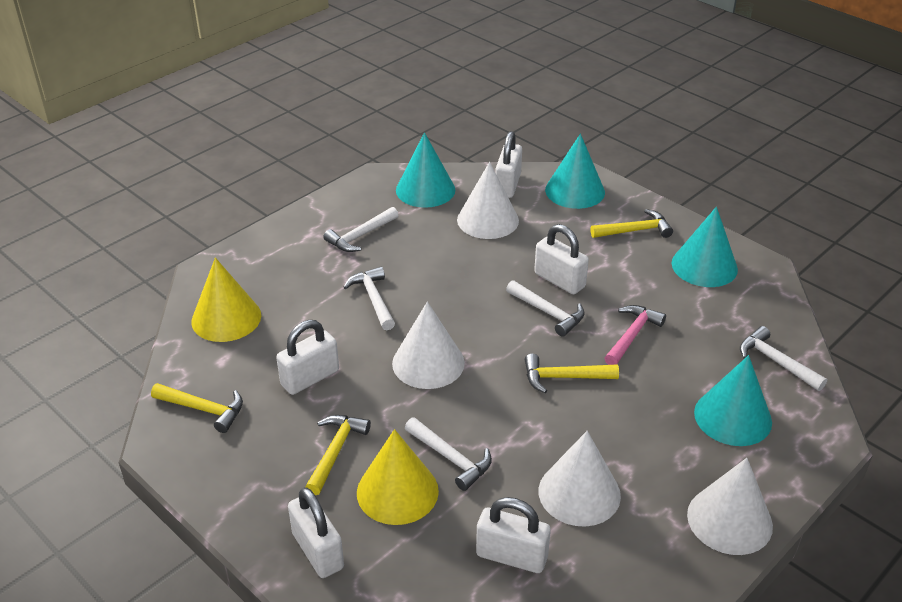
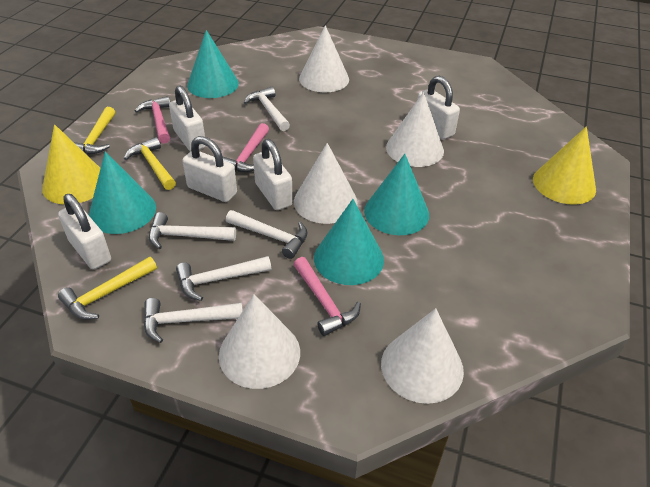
pink hammer: 1 -> 3
white cone: 4 -> 5
yellow hammer: 4 -> 3

